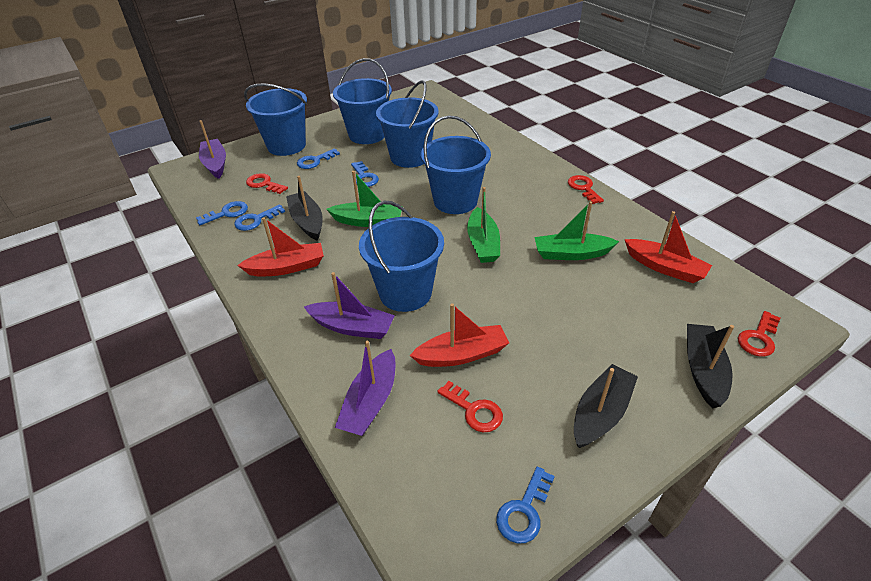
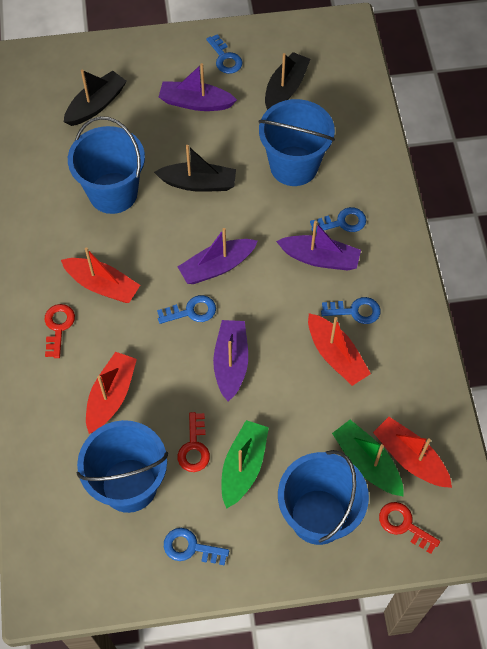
blue bucket: 5 -> 4
green boat: 3 -> 2
purple boat: 3 -> 4
red boat: 3 -> 4
red key: 4 -> 3

